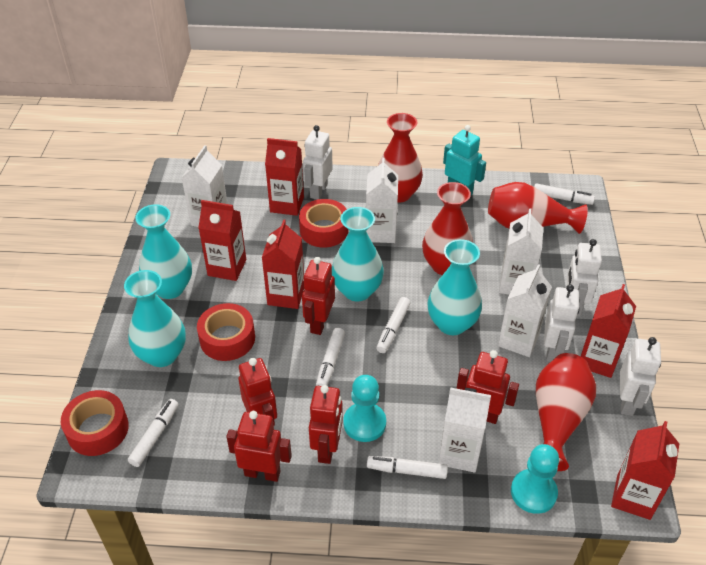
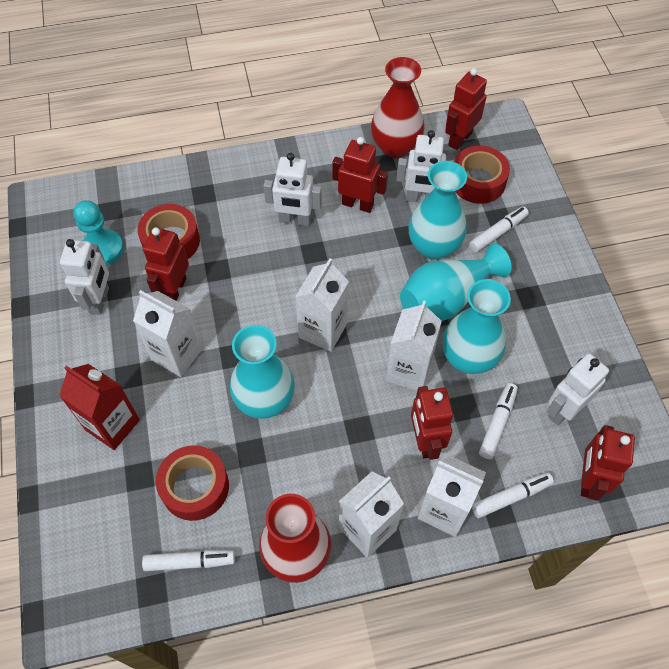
red carton: 5 -> 1
red vase: 4 -> 2
turquoise pawn: 2 -> 1
turquoise robot: 1 -> 0
white marker: 5 -> 4

